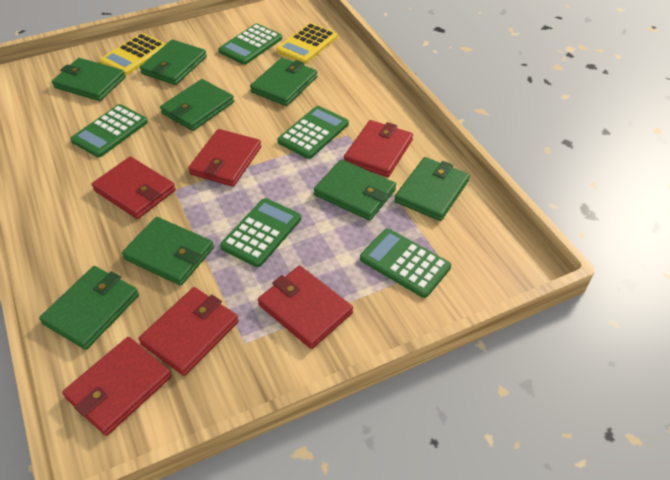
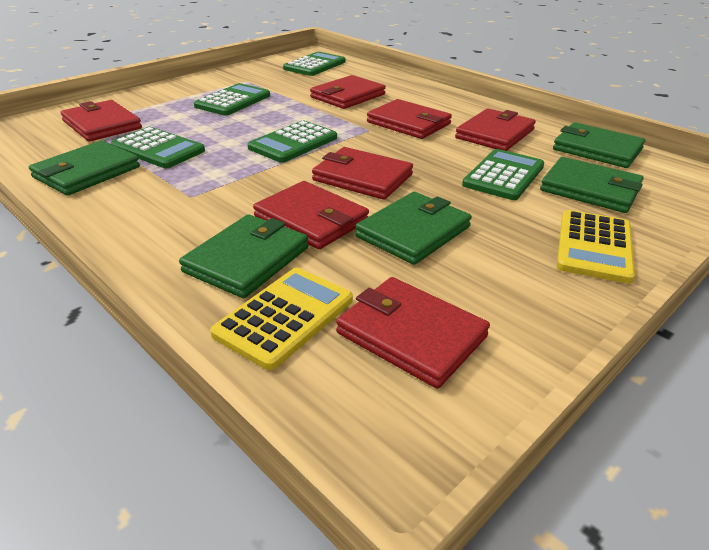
green wallet: 8 -> 5
red wallet: 6 -> 7

